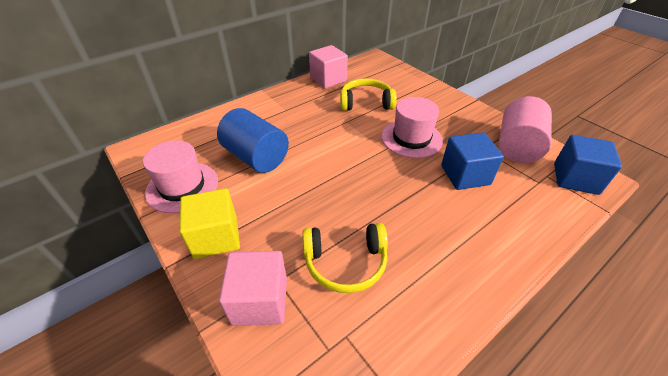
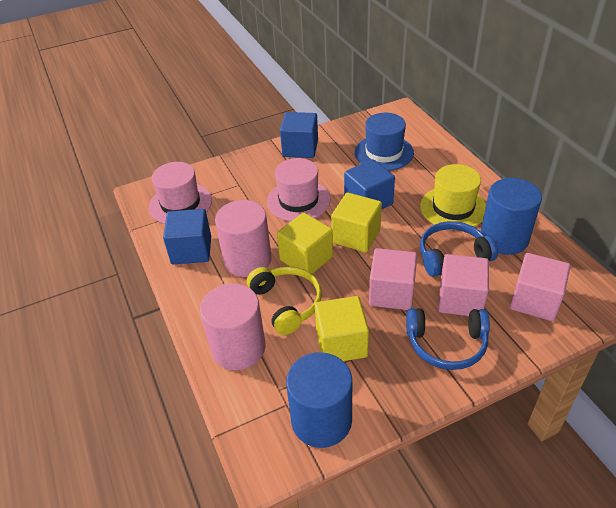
blue cube: 2 -> 3
blue cylinder: 1 -> 2
blue hat: 0 -> 1
blue headphones: 0 -> 2
pink cube: 2 -> 3
pink cylinder: 1 -> 2
yellow cube: 1 -> 3
yellow hat: 0 -> 1
yellow headphones: 2 -> 1

